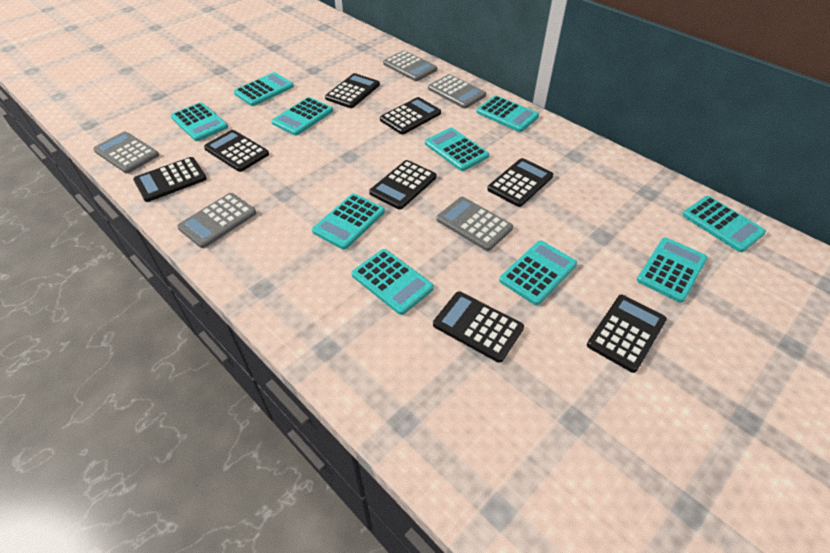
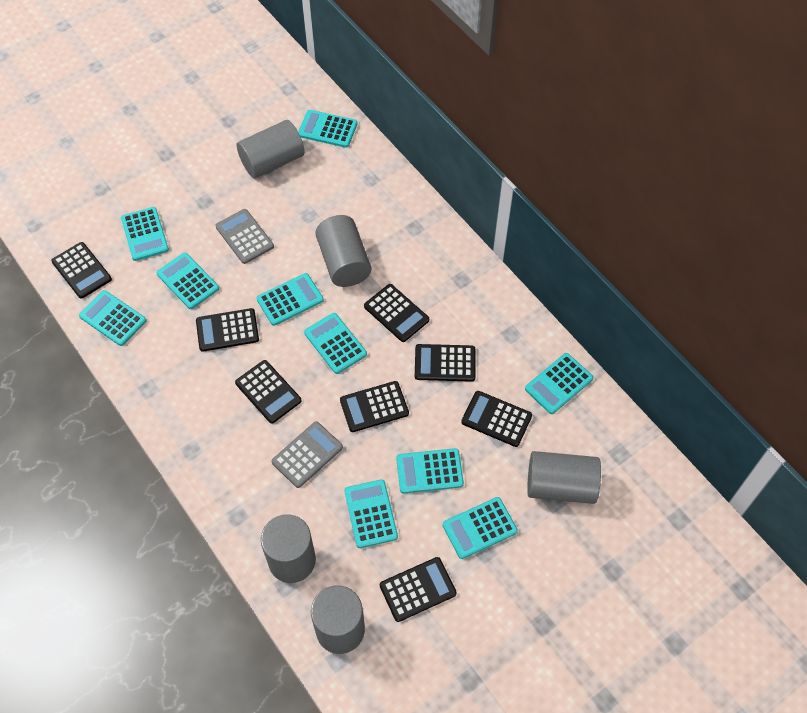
grey calculator: 5 -> 2
grey cylinder: 0 -> 5

